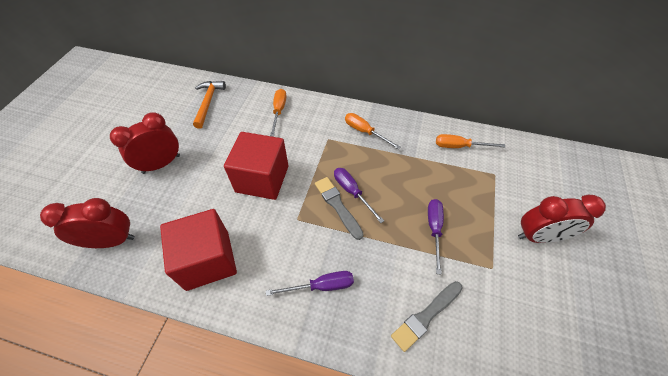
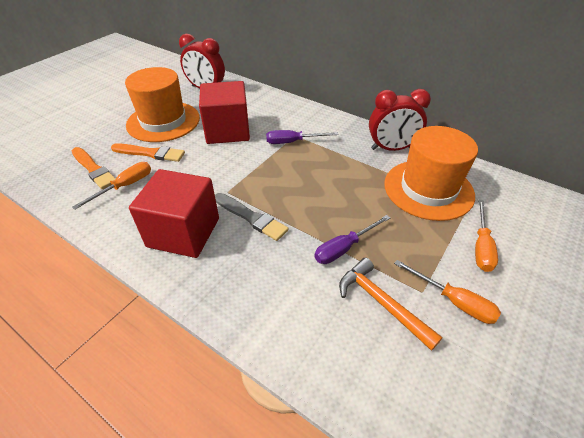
grey brush: 2 -> 1
orange brush: 0 -> 2
orange hat: 0 -> 2
purple screwdriver: 3 -> 2
red clock: 3 -> 2

